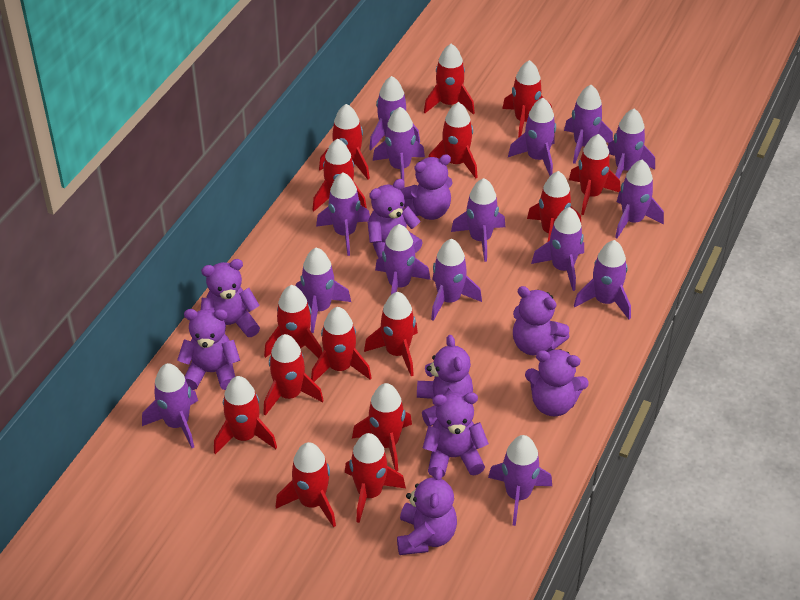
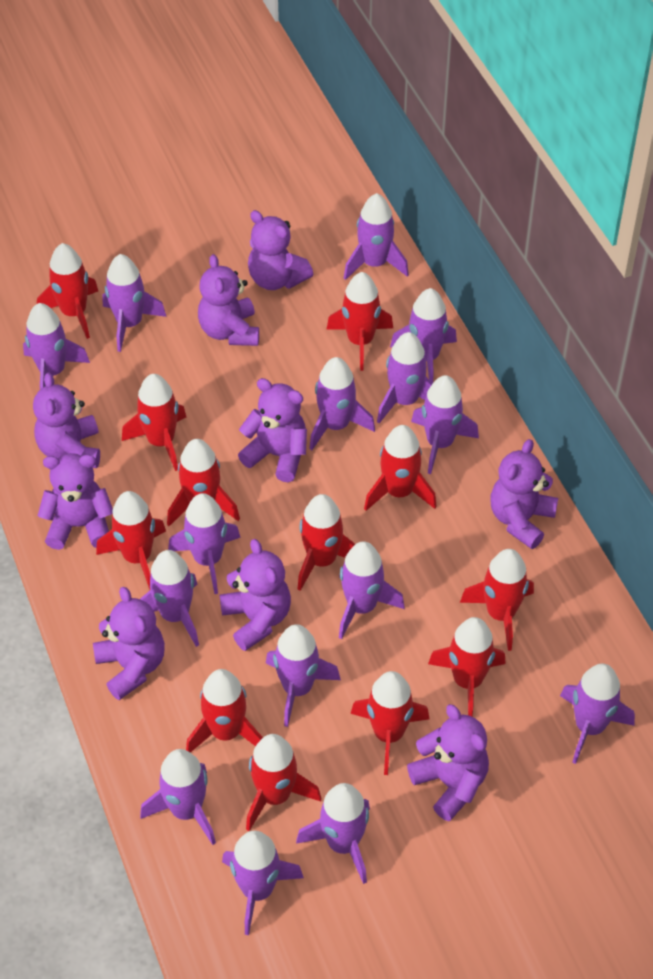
red rocket: 15 -> 12

